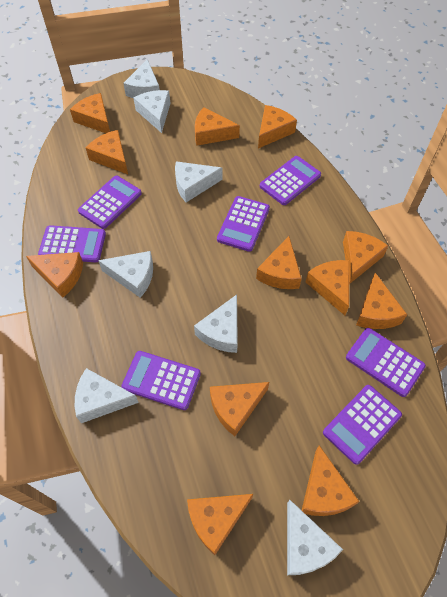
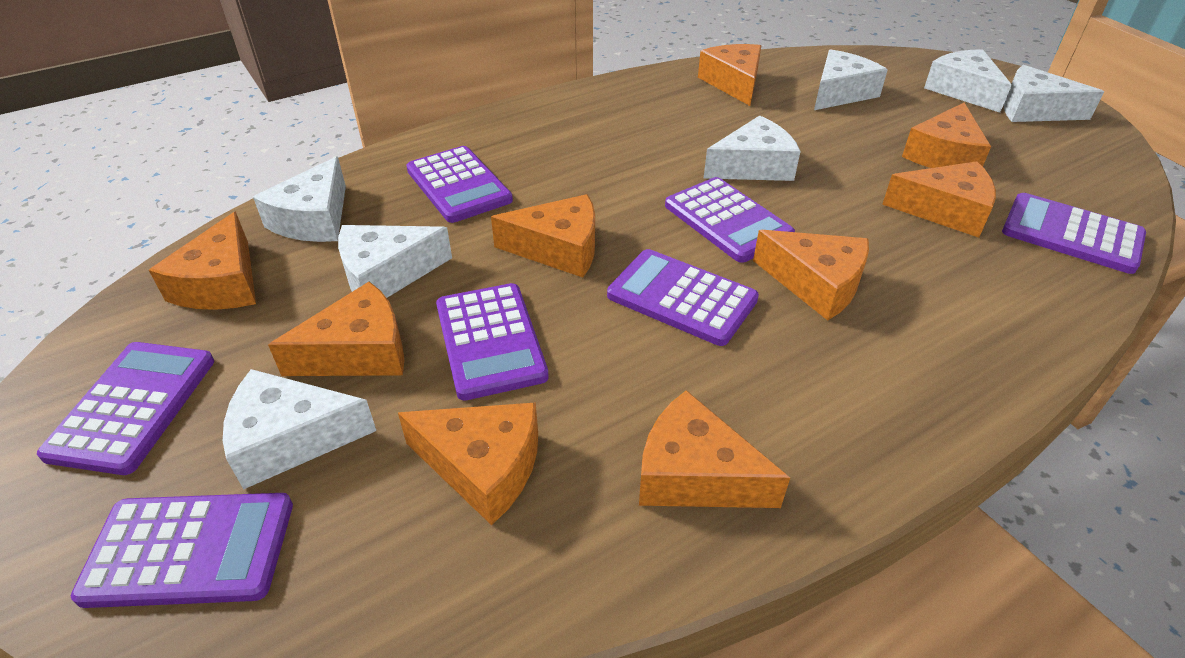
orange cheese: 12 -> 9

